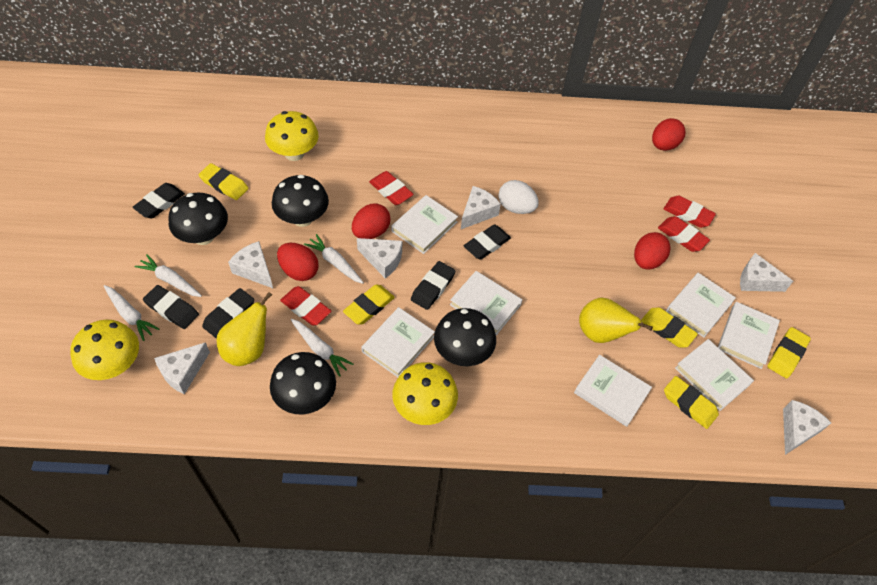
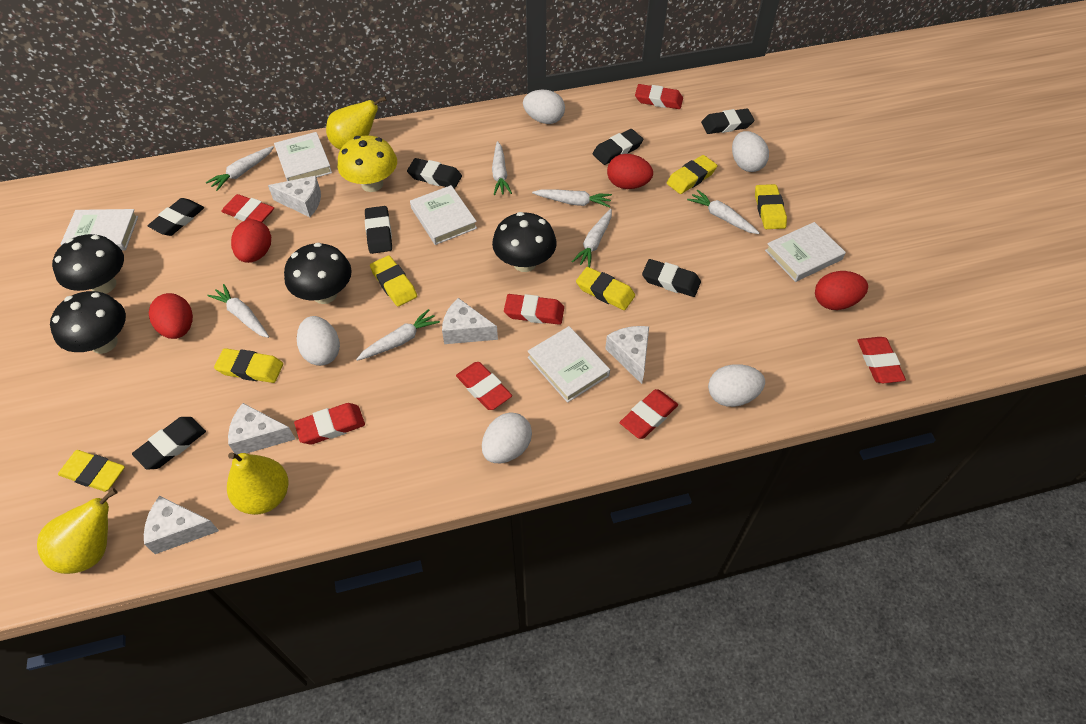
black eraser: 5 -> 7
red eraser: 4 -> 7
white book: 7 -> 5
white carrot: 4 -> 7
white cheese: 6 -> 5
white egg: 1 -> 5
yellow eraser: 5 -> 6
yellow mushroom: 3 -> 1
yellow pear: 2 -> 3

